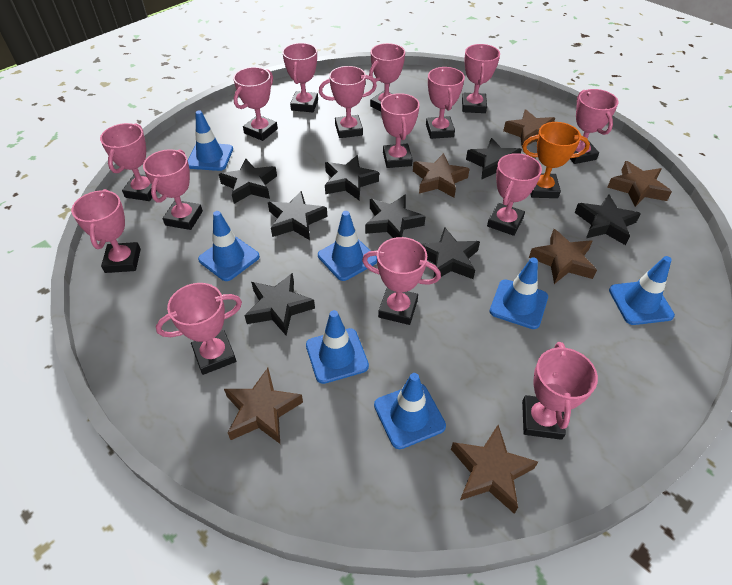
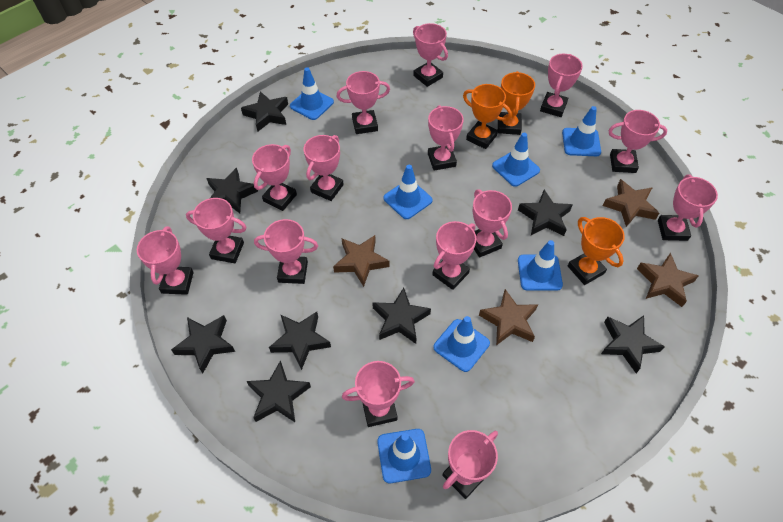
brown star: 6 -> 4
orange trophy: 1 -> 3

